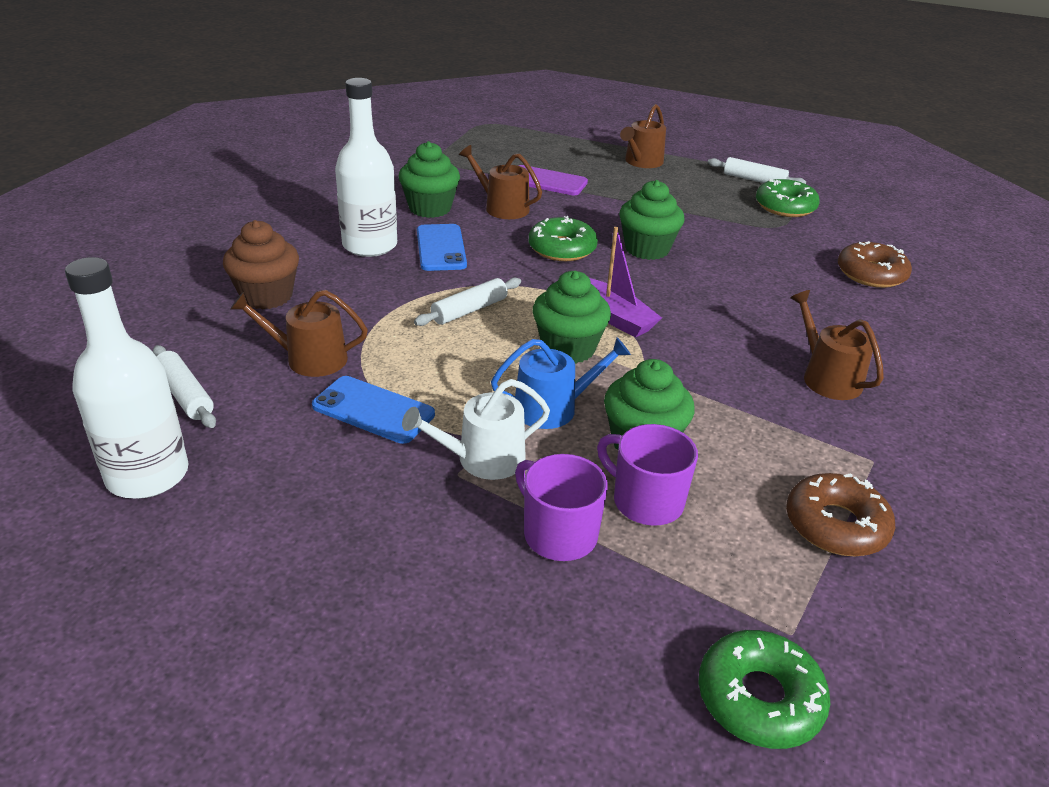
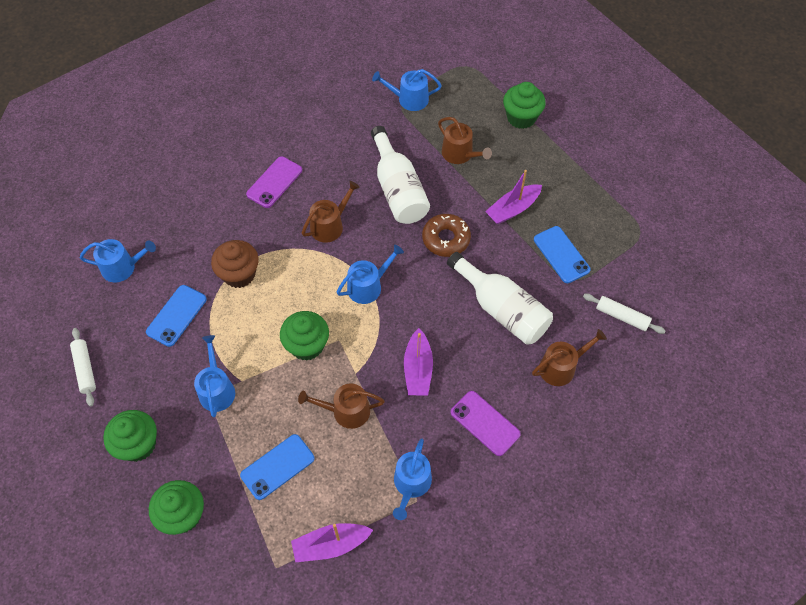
blue phone: 2 -> 3
blue watering can: 1 -> 5
brown donut: 2 -> 1
green donut: 3 -> 0
purple boat: 1 -> 3
purple mug: 2 -> 0
purple phone: 1 -> 2
white rolling pin: 3 -> 2
white watering can: 1 -> 0

